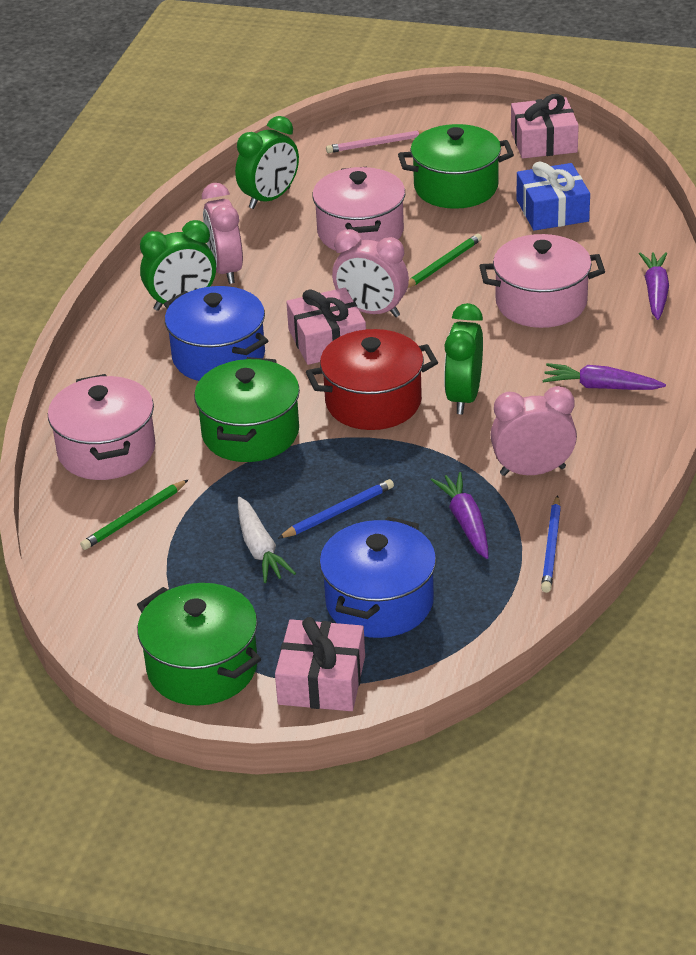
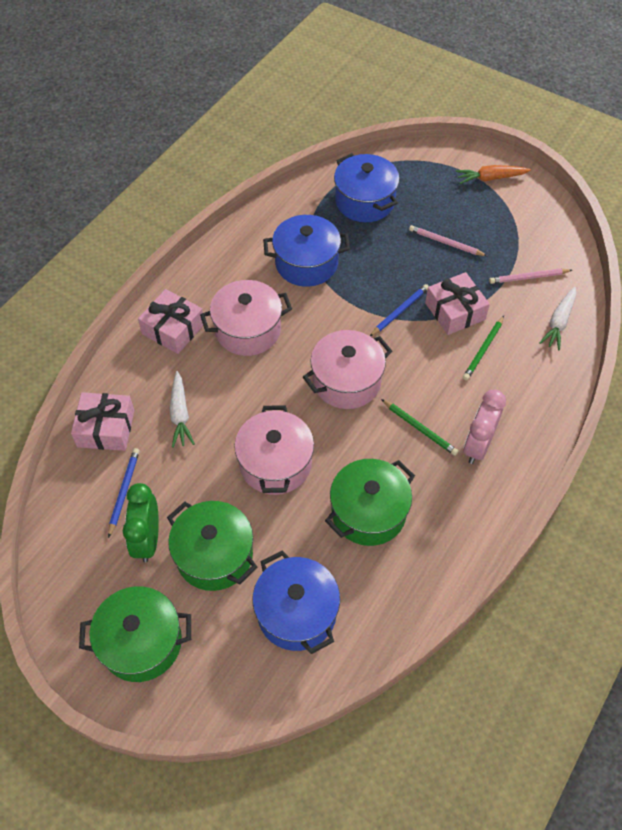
blue gift: 1 -> 0
blue pot: 2 -> 3
green clock: 3 -> 1
orange carrot: 0 -> 1
pink clock: 3 -> 1
pink pencil: 1 -> 2
purple carrot: 3 -> 0
red pot: 1 -> 0
white carrot: 1 -> 2

